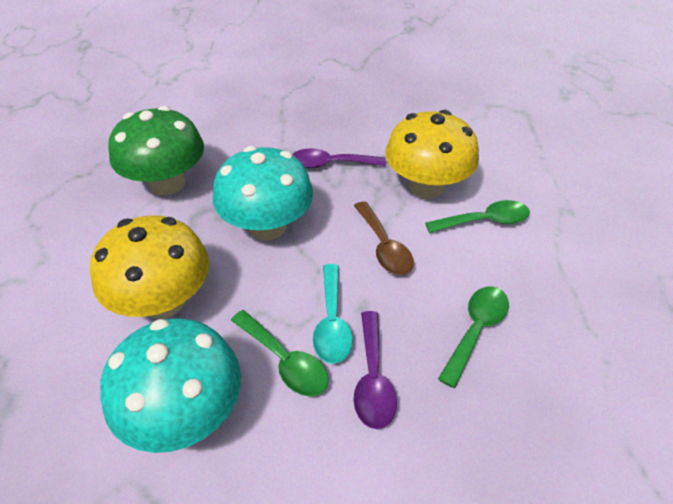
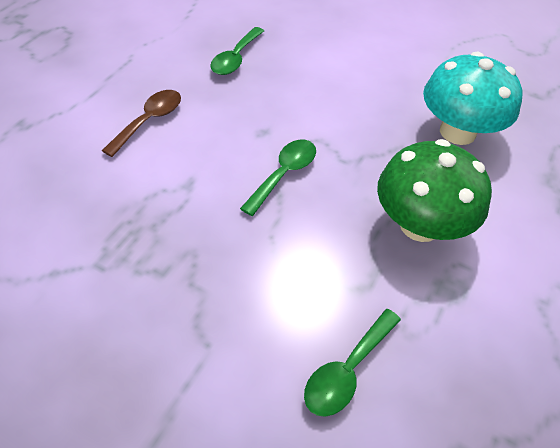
purple spoon: 2 -> 0
turquoise mushroom: 2 -> 1
turquoise spoon: 1 -> 0
yellow mushroom: 2 -> 0

